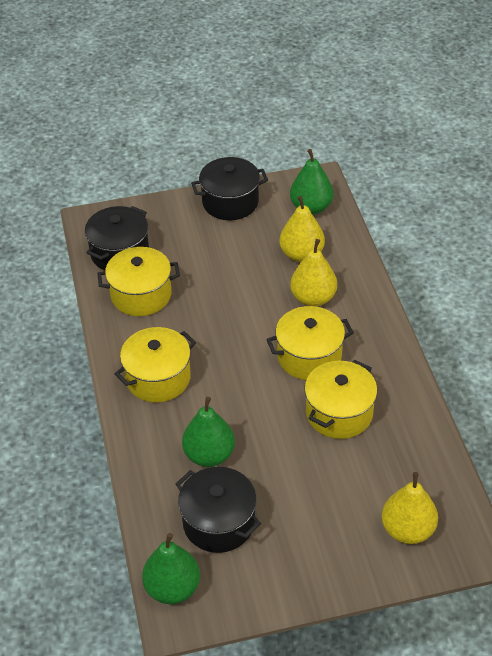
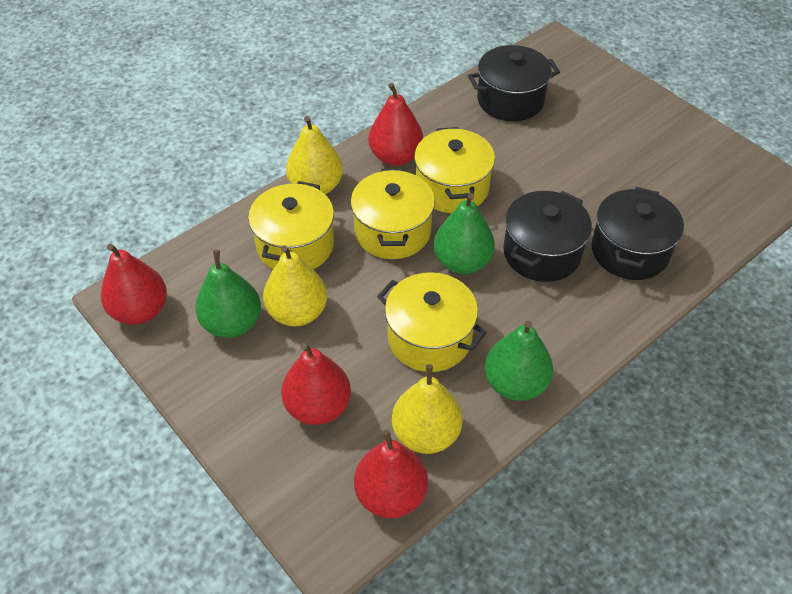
red pear: 0 -> 4

